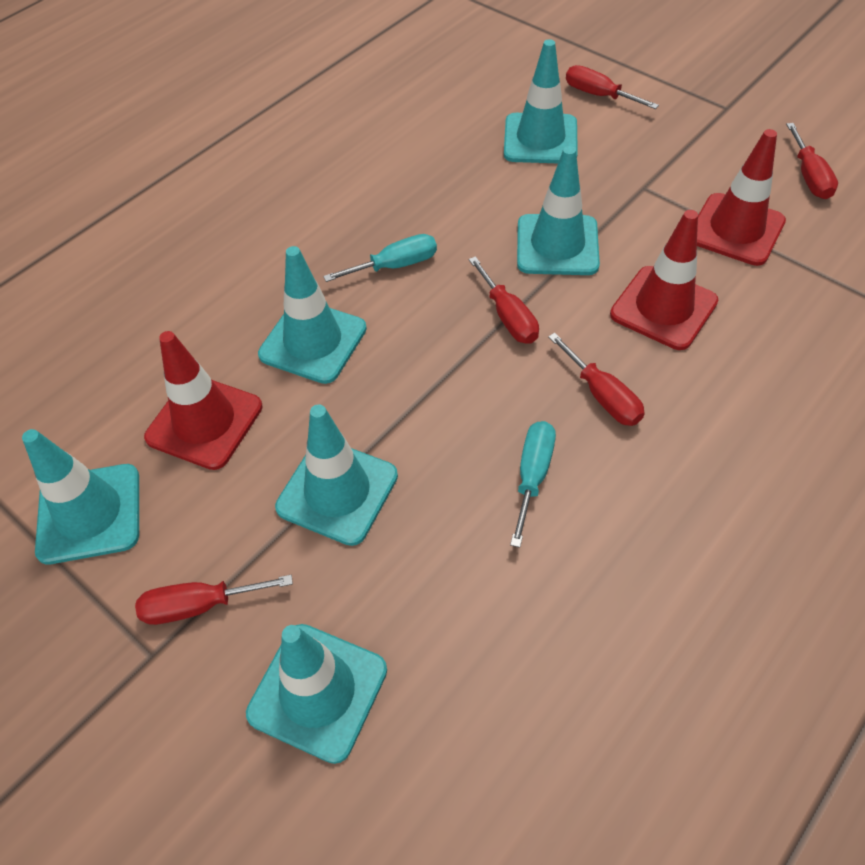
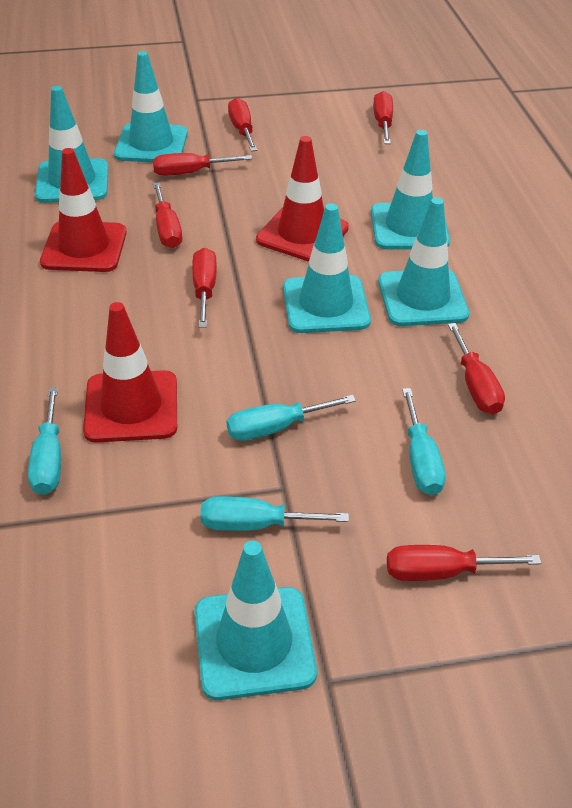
red screwdriver: 5 -> 7
turquoise screwdriver: 2 -> 4

